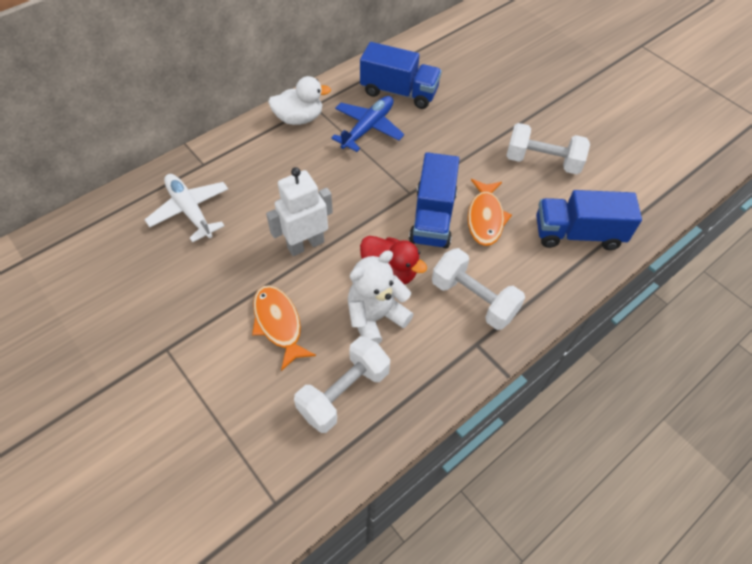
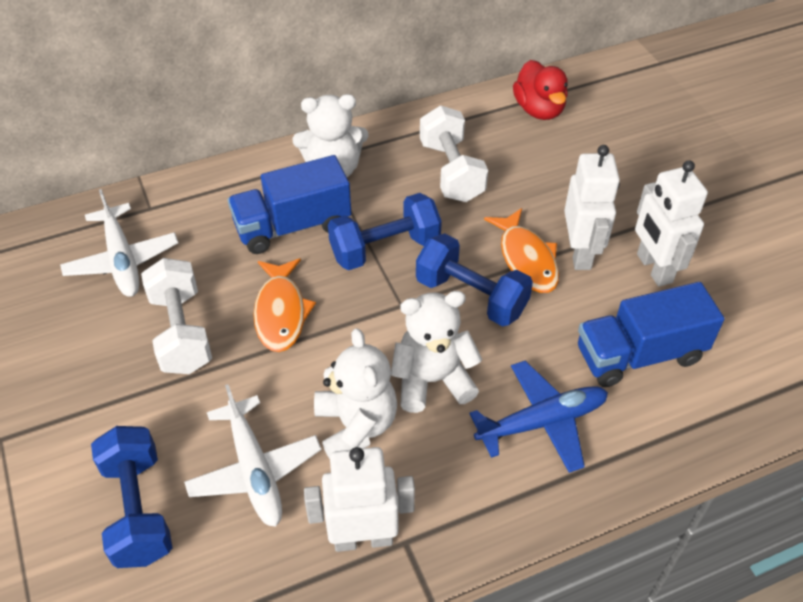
blue dumbbell: 0 -> 3
blue truck: 3 -> 2
white duck: 1 -> 0
white dumbbell: 3 -> 2
white plane: 1 -> 2
white robot: 1 -> 3
white teddy bear: 1 -> 3

